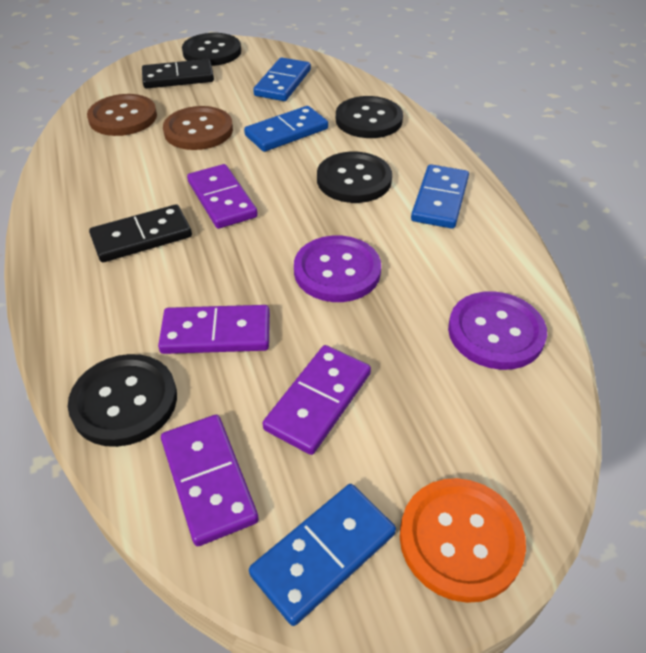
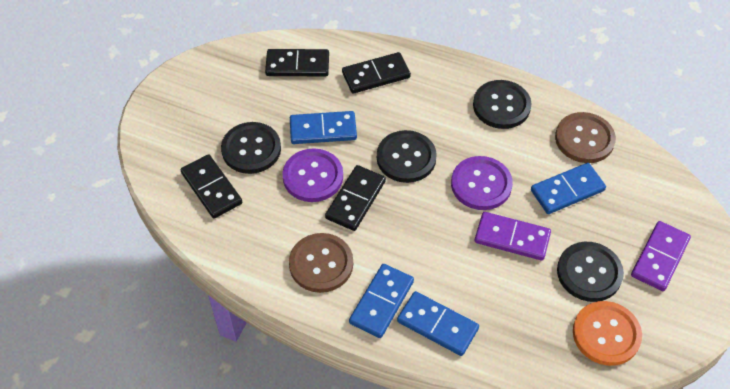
black domino: 2 -> 4
purple domino: 4 -> 2

